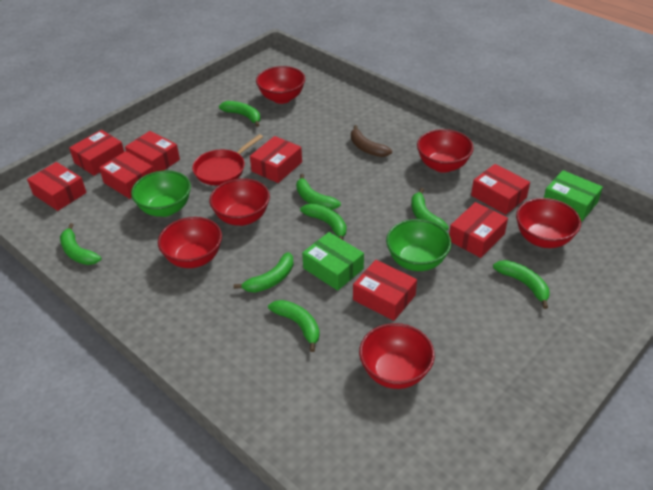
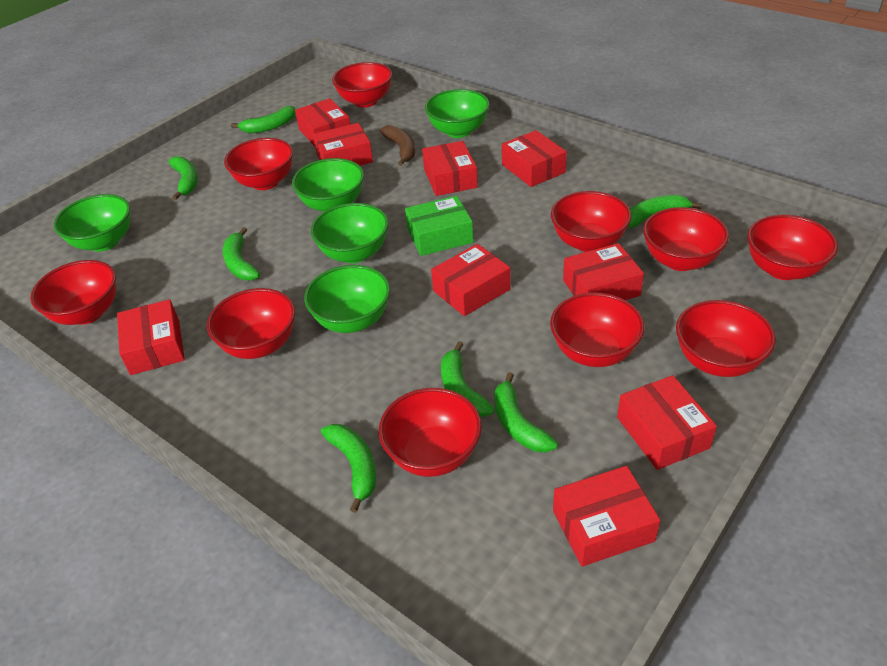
green banana: 8 -> 7
green bowl: 2 -> 5
green box: 2 -> 1
red bowl: 6 -> 10
red box: 8 -> 9
red pan: 1 -> 0

